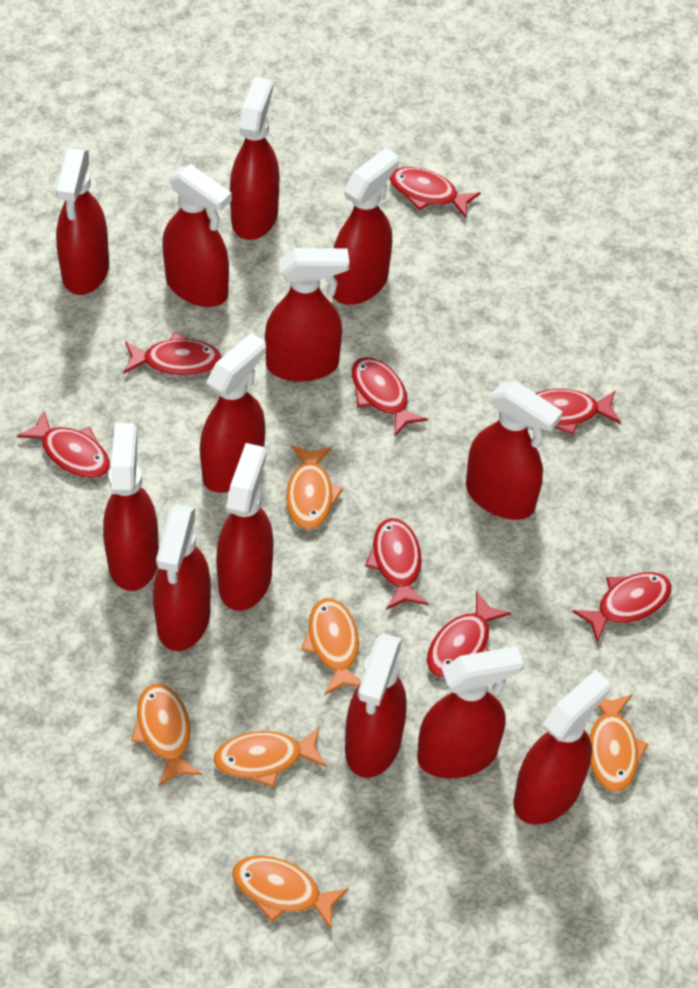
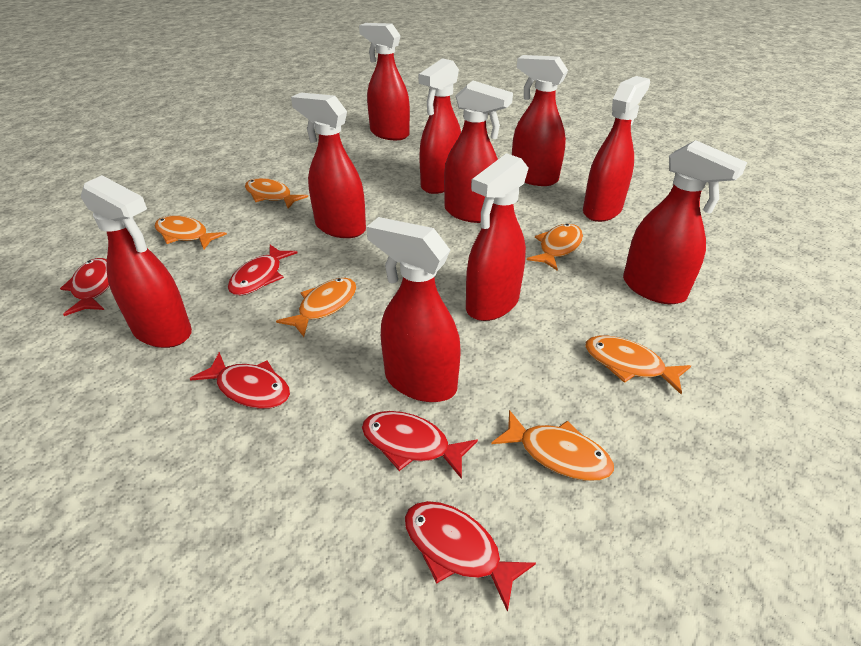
red fish: 8 -> 5
red spray bottle: 13 -> 10

